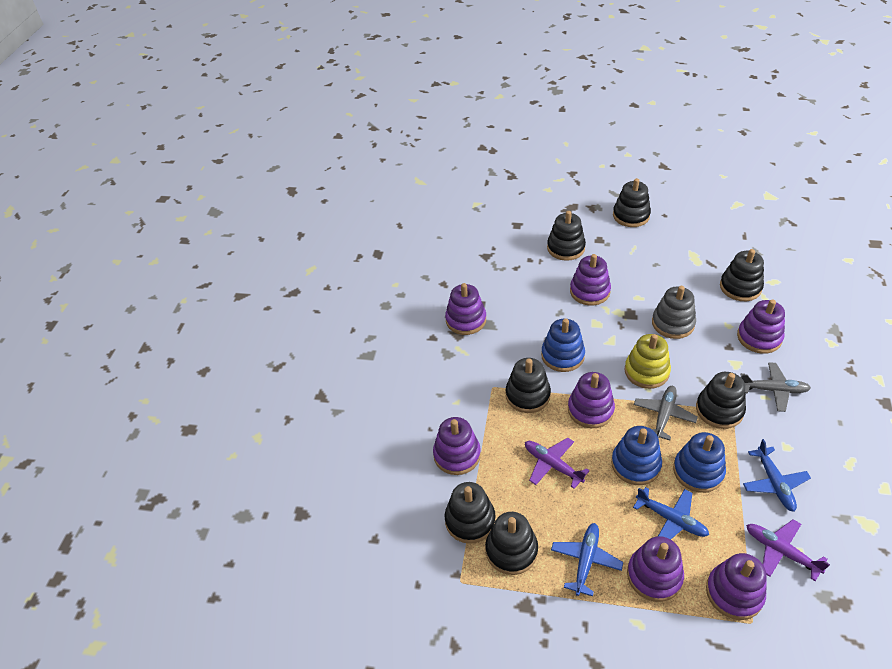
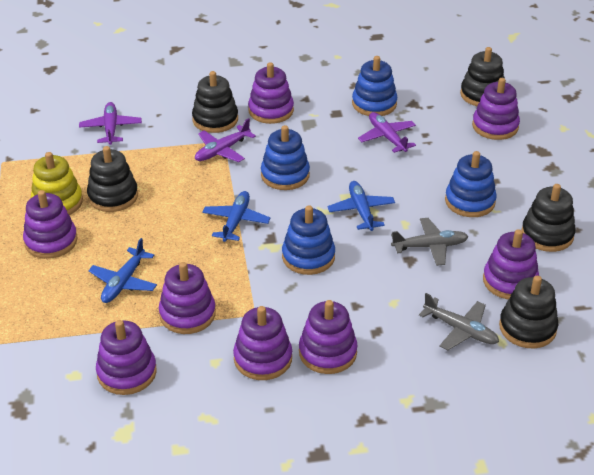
black stacking toy: 7 -> 5
blue stacking toy: 3 -> 4
grey stacking toy: 1 -> 0
purple plane: 2 -> 3
purple stacking toy: 7 -> 8

